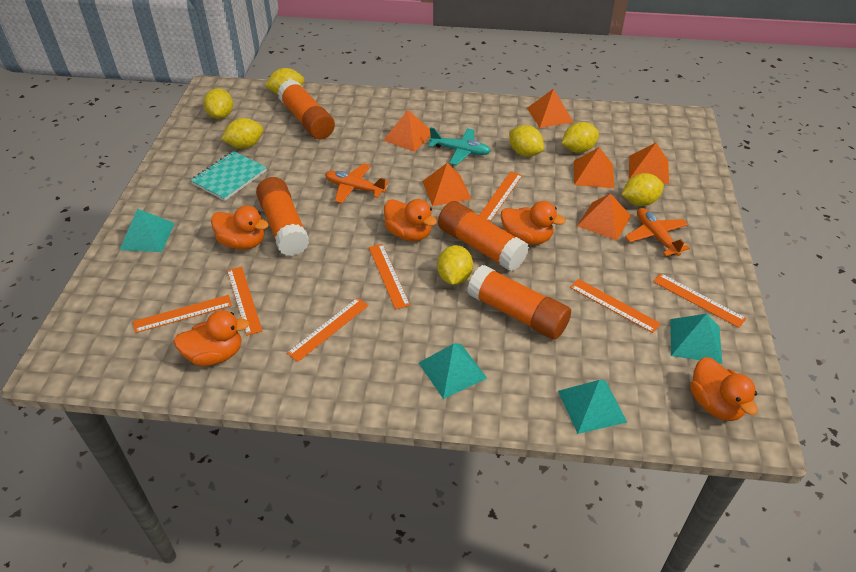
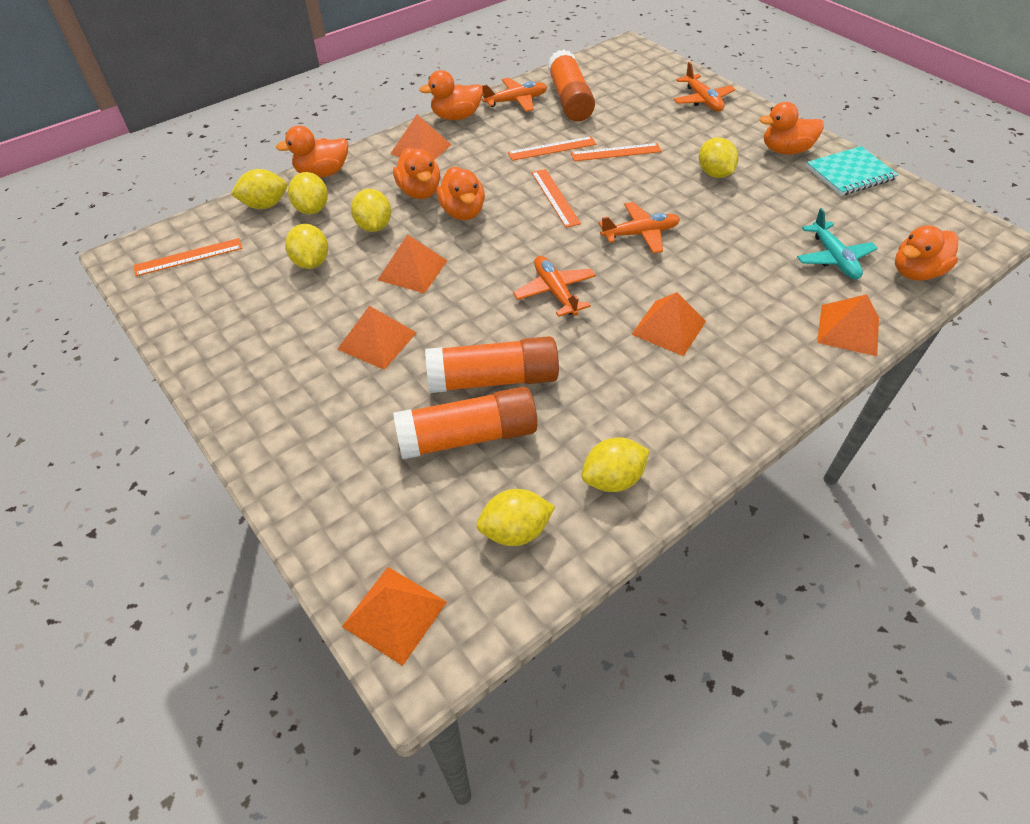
orange duck: 5 -> 6
orange glue stick: 4 -> 3
orange plane: 2 -> 4
orange ruler: 7 -> 4
turquoise pyramid: 4 -> 0

